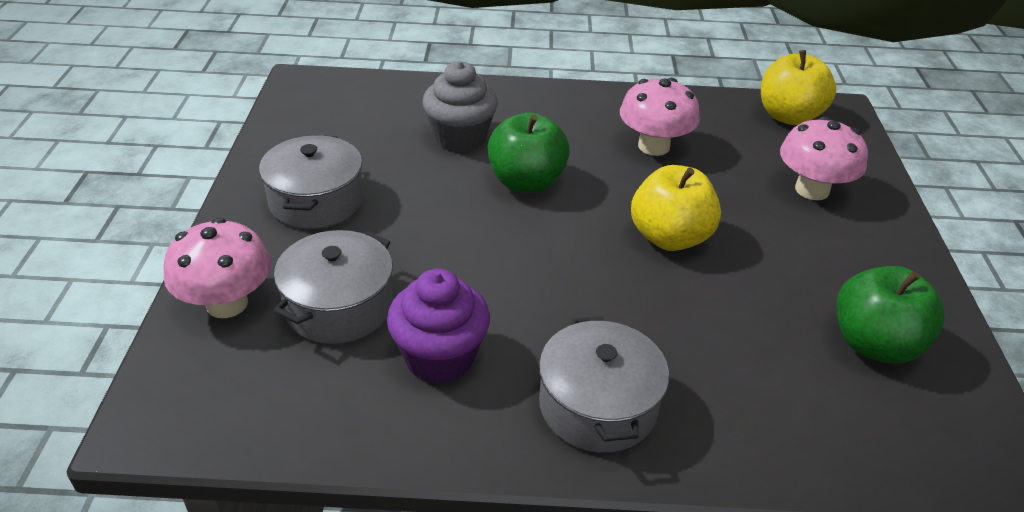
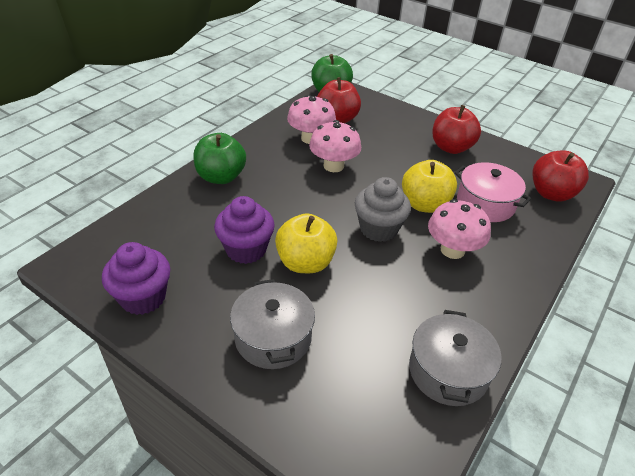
grey pot: 3 -> 2
pink pot: 0 -> 1
purple cupcake: 1 -> 2
red apple: 0 -> 3

